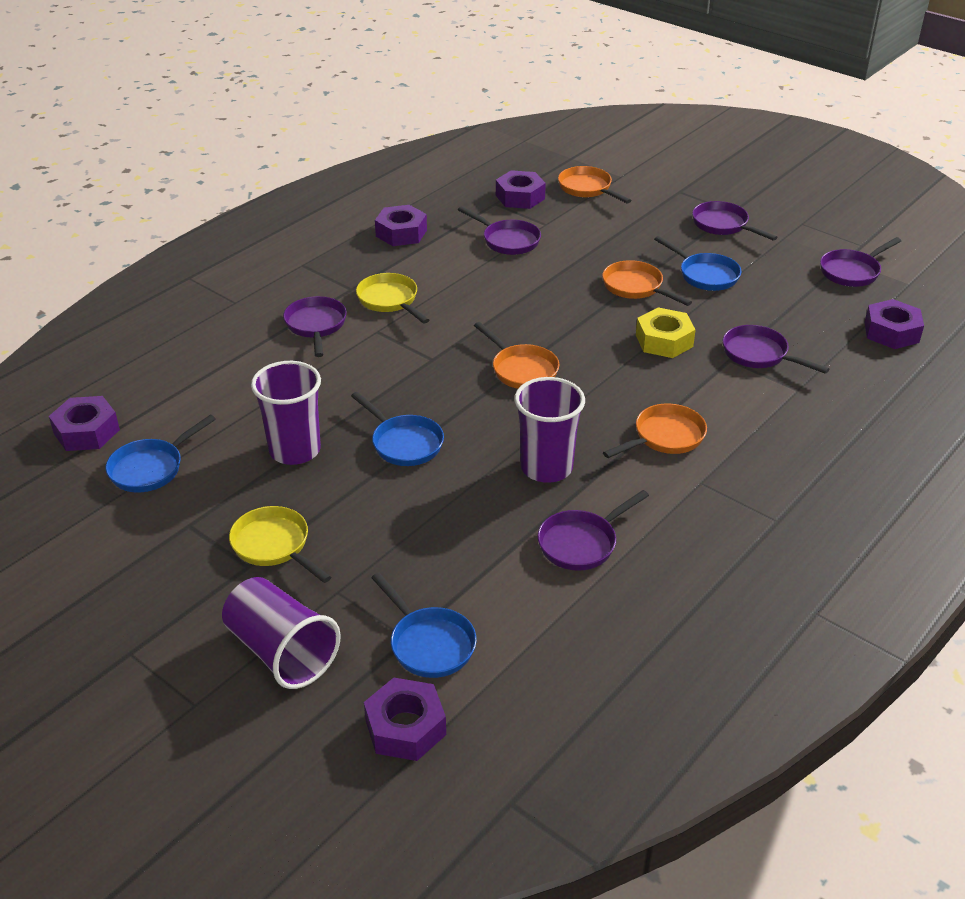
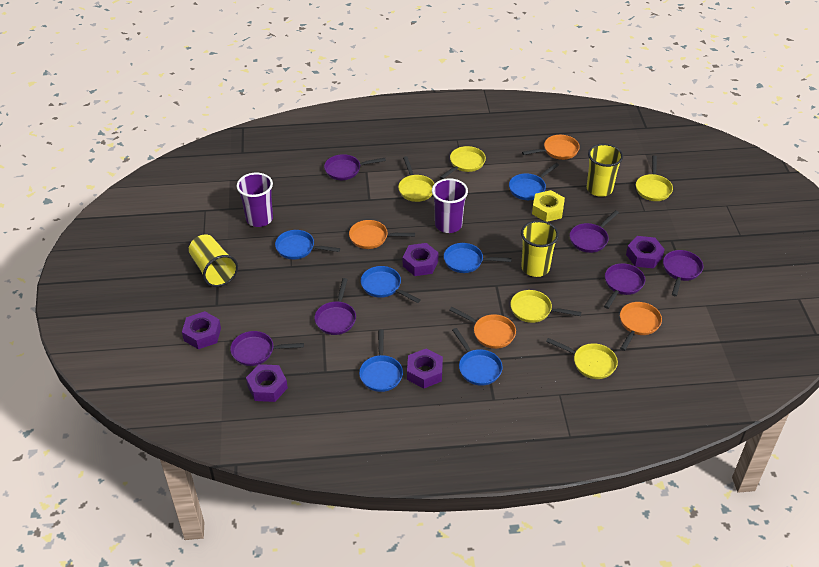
blue pan: 4 -> 6
purple cup: 3 -> 2
yellow cup: 0 -> 3
yellow pan: 2 -> 5

